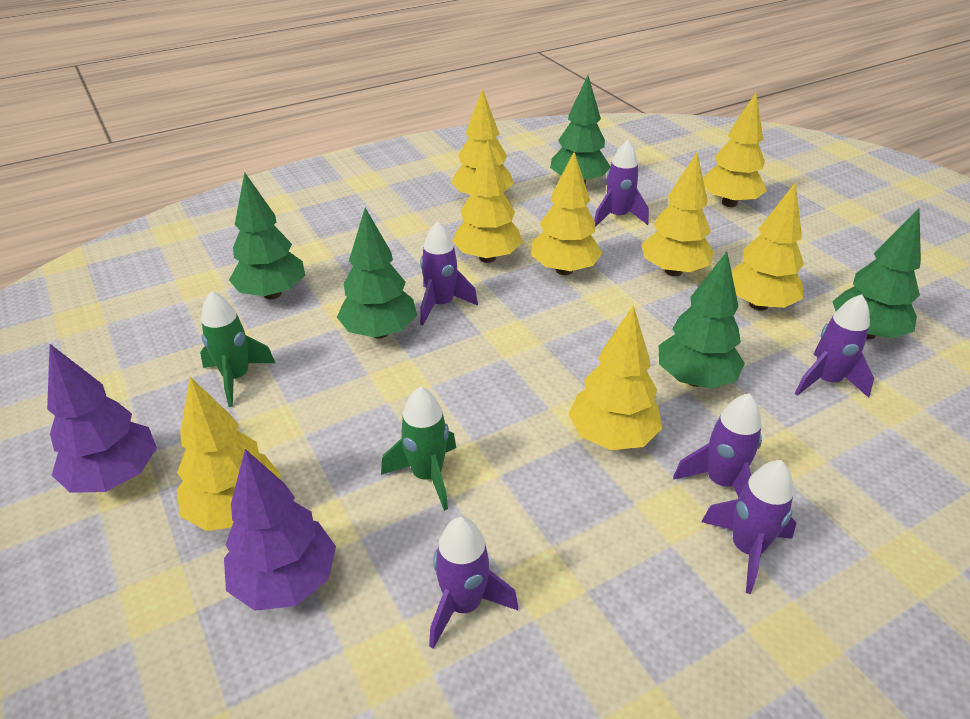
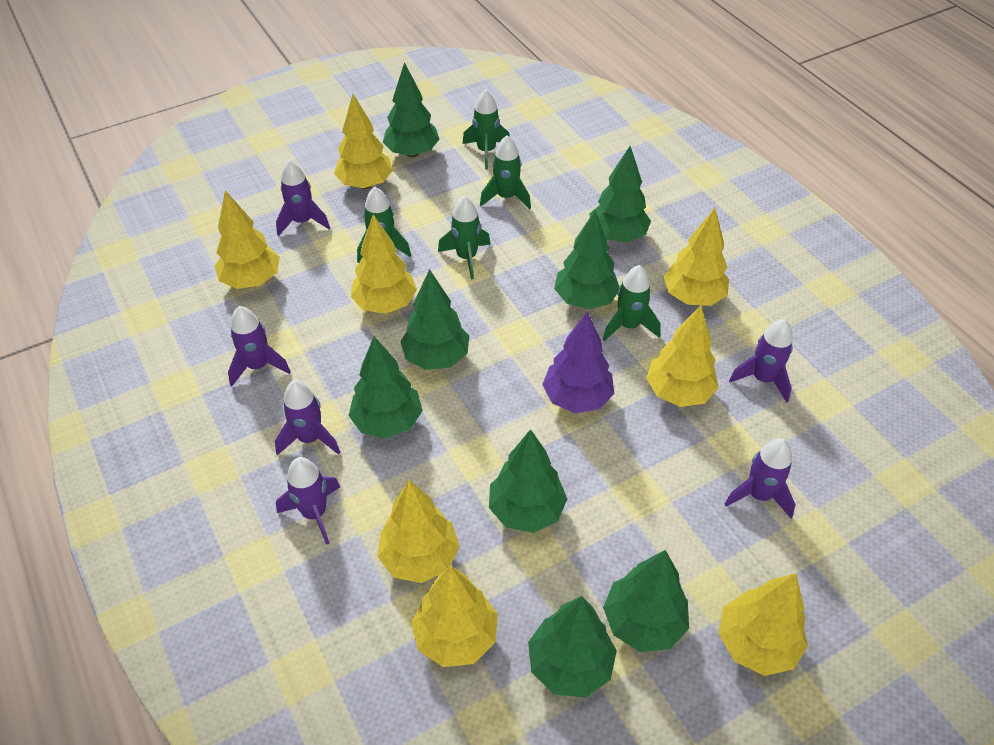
green rocket: 2 -> 5
green tree: 5 -> 8
purple tree: 2 -> 1

